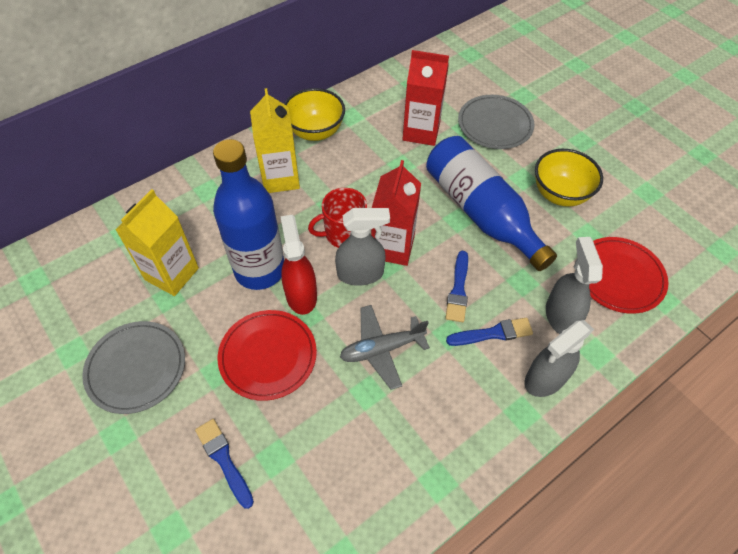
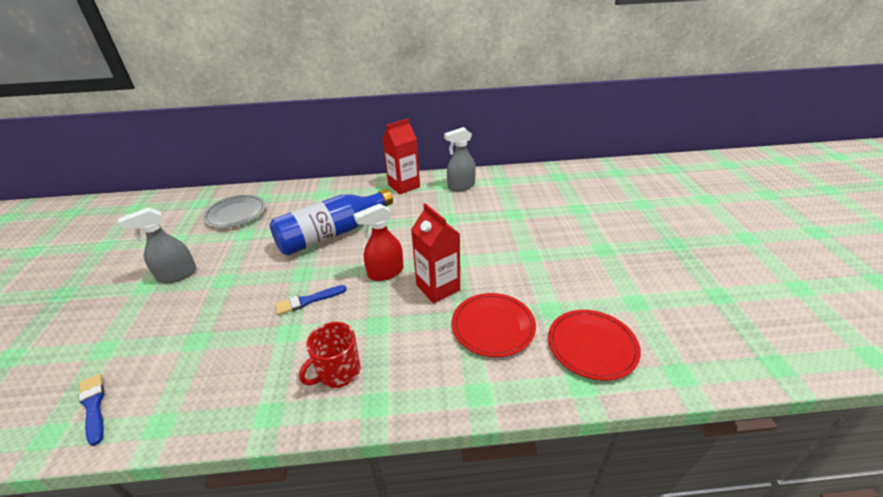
blue bottle: 2 -> 1
blue brush: 3 -> 2
grey plane: 1 -> 0
grey plate: 2 -> 1
grey spray bottle: 3 -> 2
yellow bowl: 2 -> 0
yellow carton: 2 -> 0

